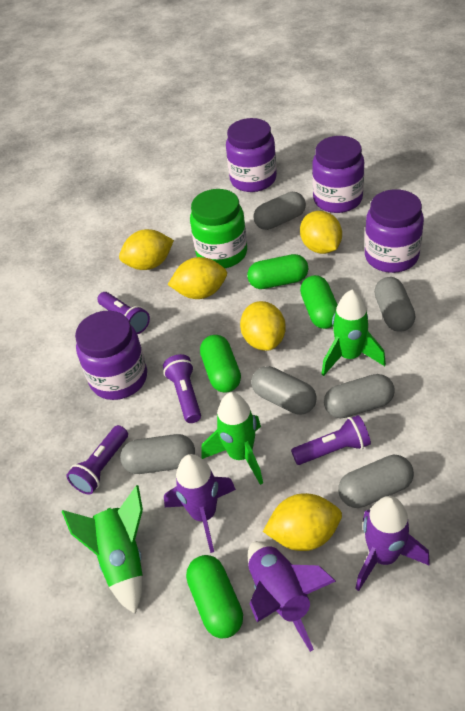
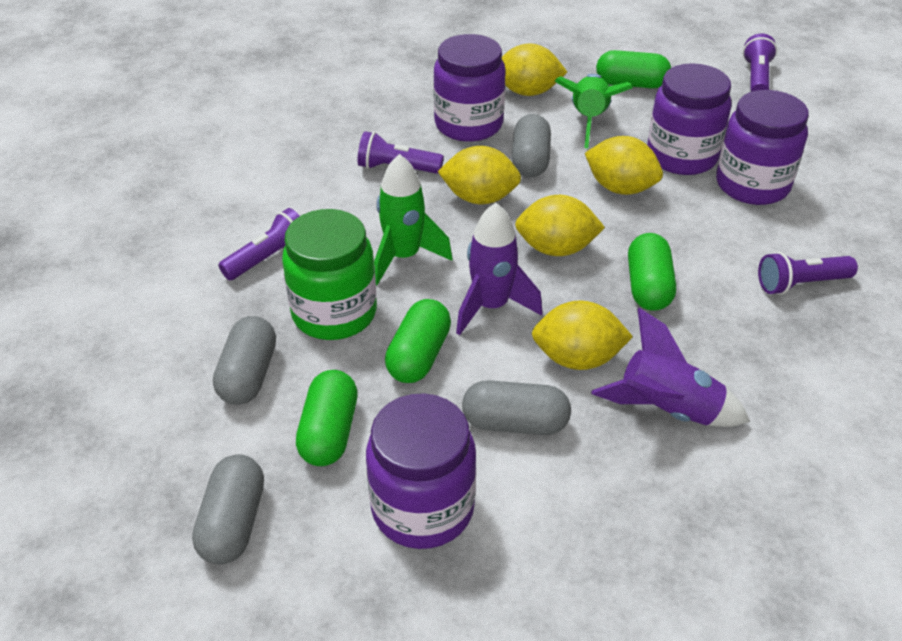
green rocket: 3 -> 2
grey capsule: 6 -> 4
purple rocket: 3 -> 2

